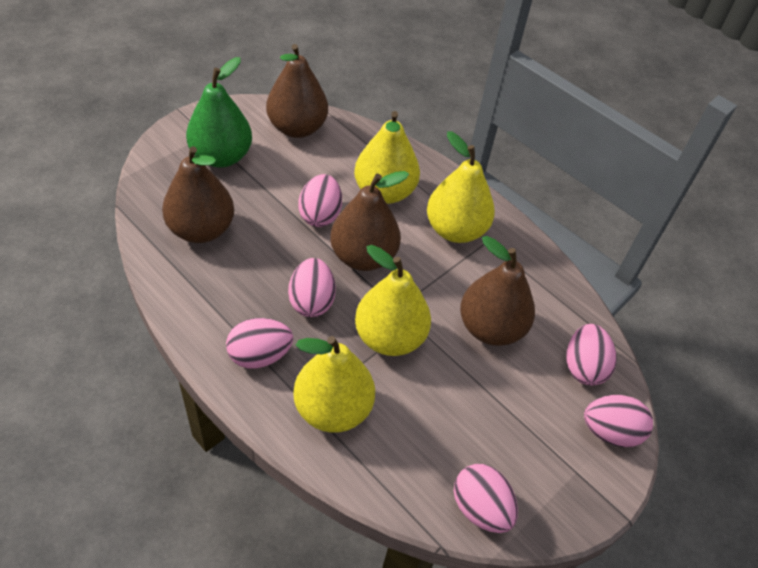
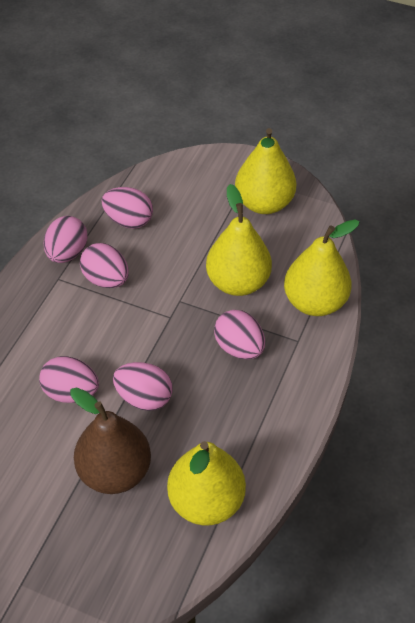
brown pear: 4 -> 1
green pear: 1 -> 0

